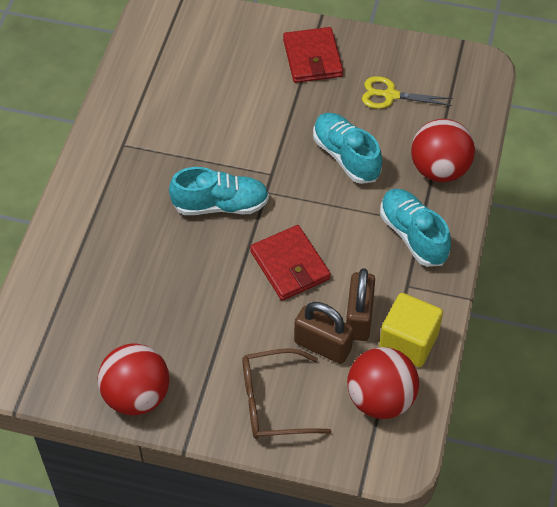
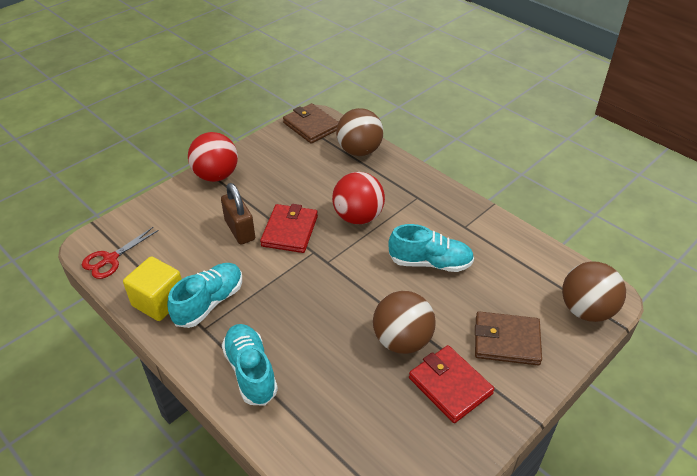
brown ball: 0 -> 3
brown glasses: 1 -> 0
brown padlock: 2 -> 1
brown wallet: 0 -> 2
red ball: 3 -> 2
red scissors: 0 -> 1
yellow scissors: 1 -> 0

